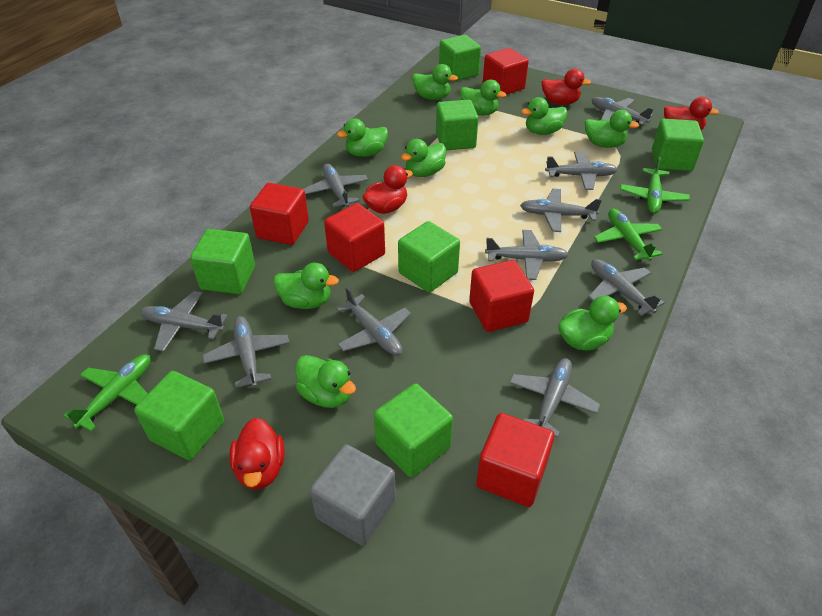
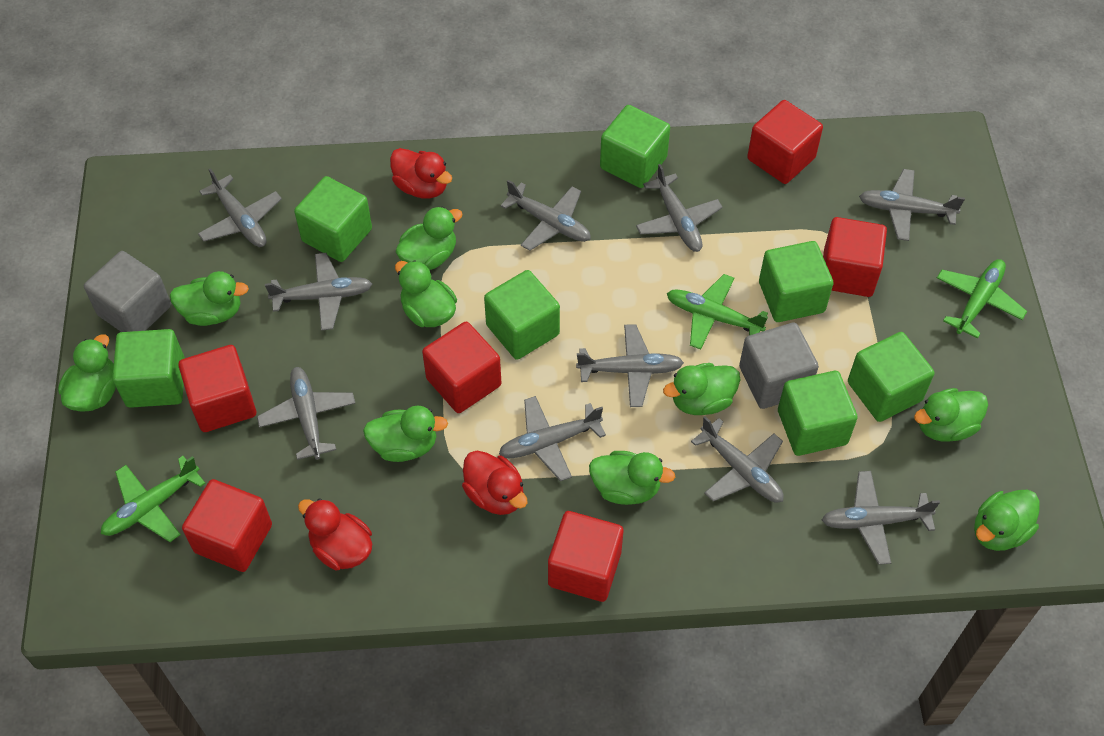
grey cube: 1 -> 2
red cube: 5 -> 6
red duck: 4 -> 3

